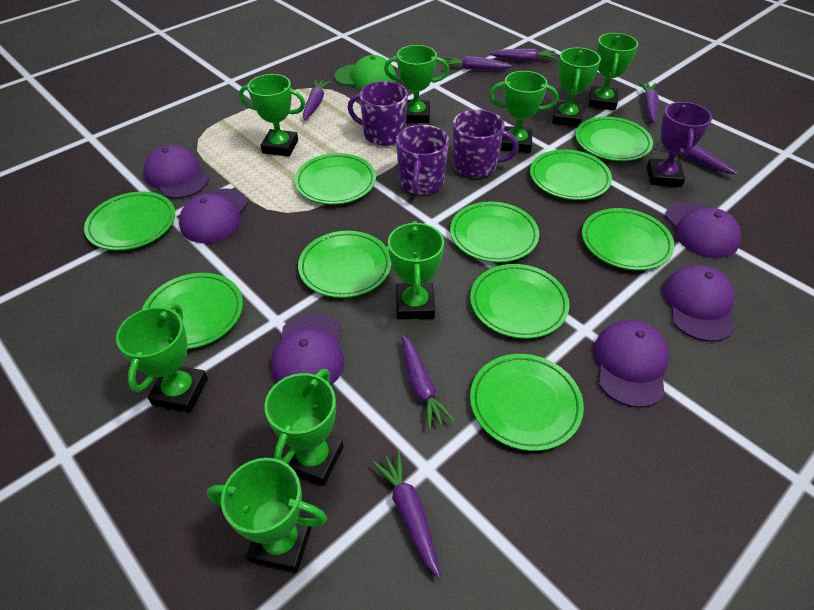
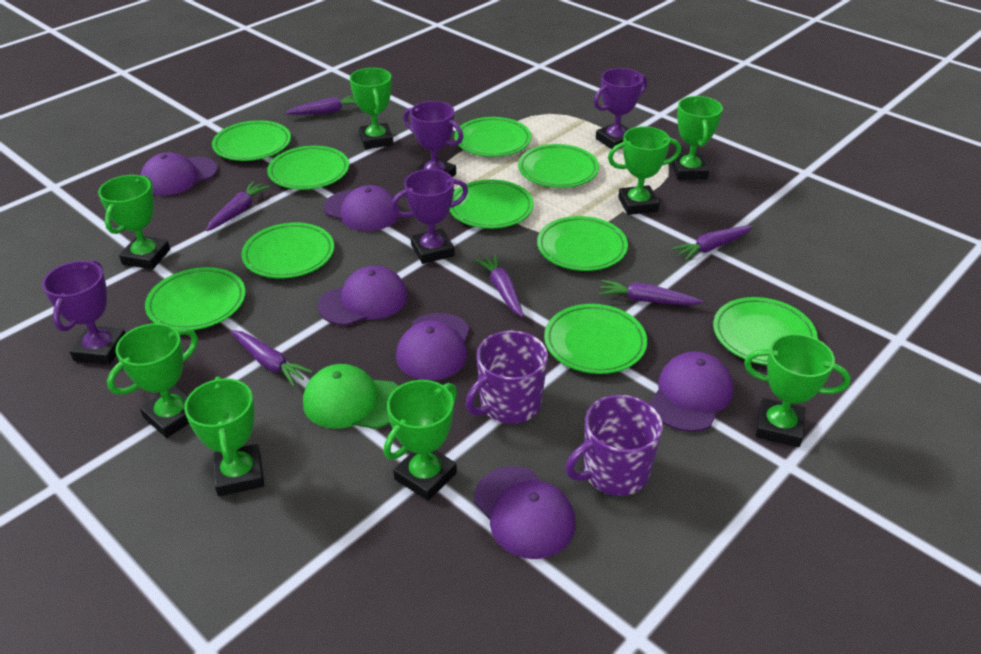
green trophy: 9 -> 8
purple carrot: 7 -> 6
purple mug: 3 -> 2
purple trophy: 1 -> 4

